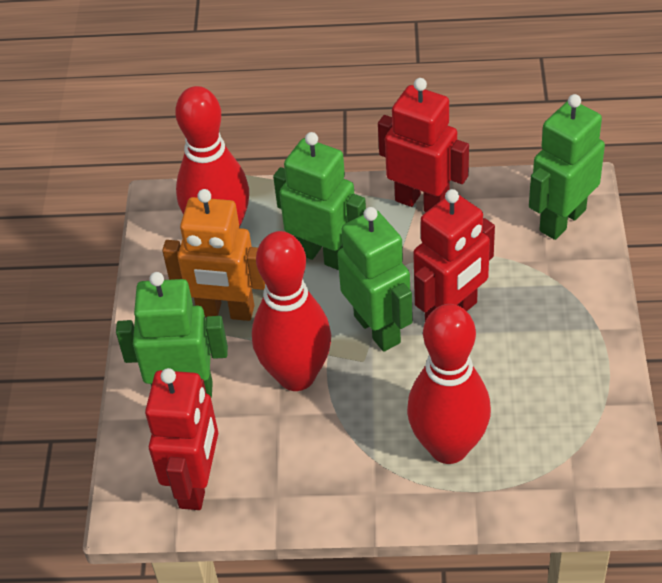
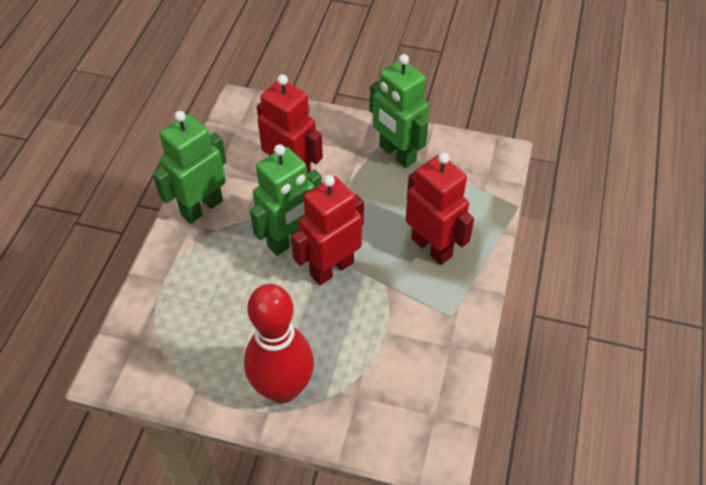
green robot: 4 -> 3
orange robot: 1 -> 0
red bowling pin: 3 -> 1

